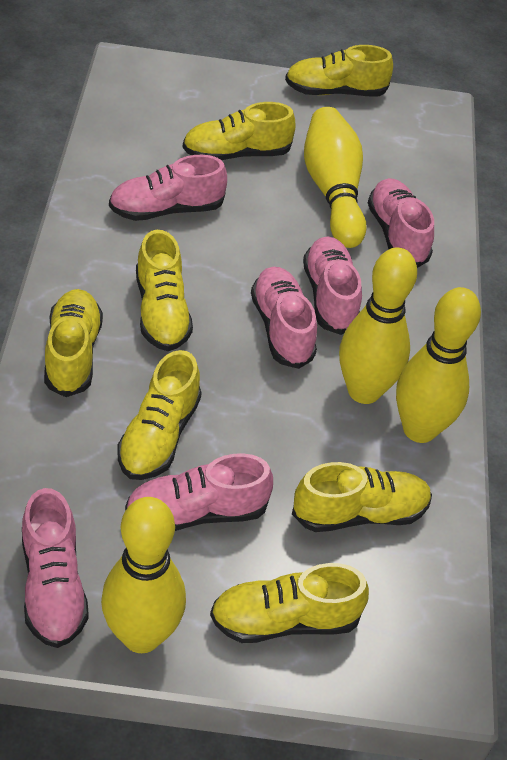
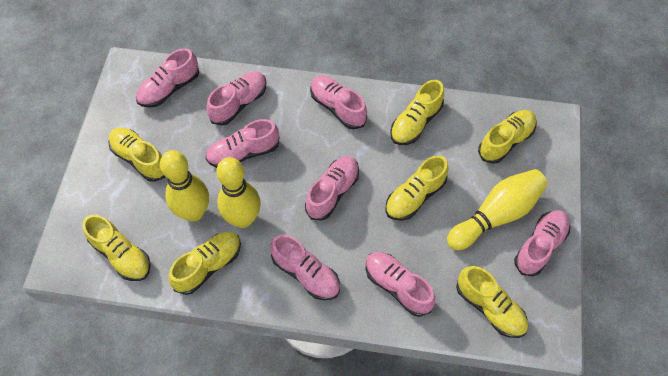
pink shoe: 6 -> 8
yellow bowling pin: 4 -> 3

